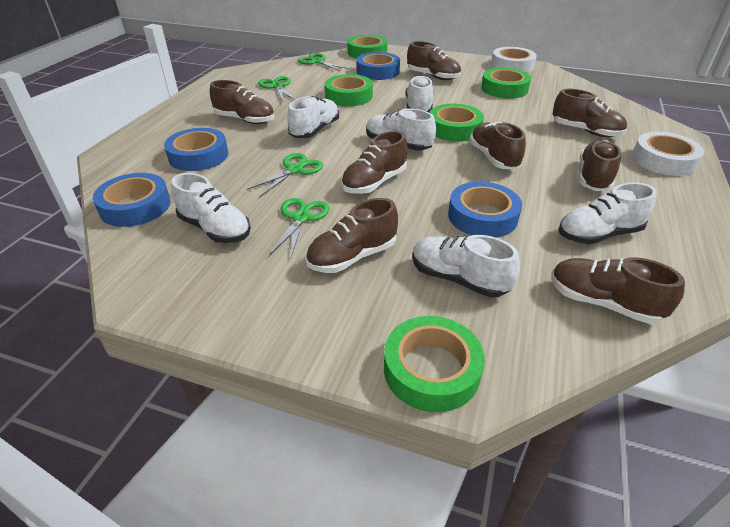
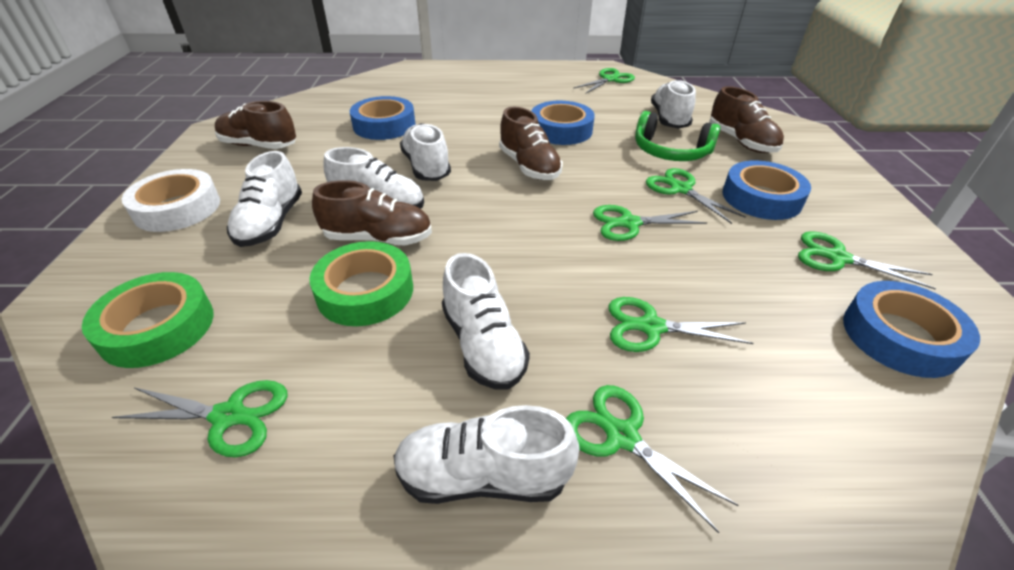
brown shoe: 8 -> 4
green headphones: 0 -> 1
green scissors: 4 -> 7
green tape: 5 -> 2
white tape: 2 -> 1

